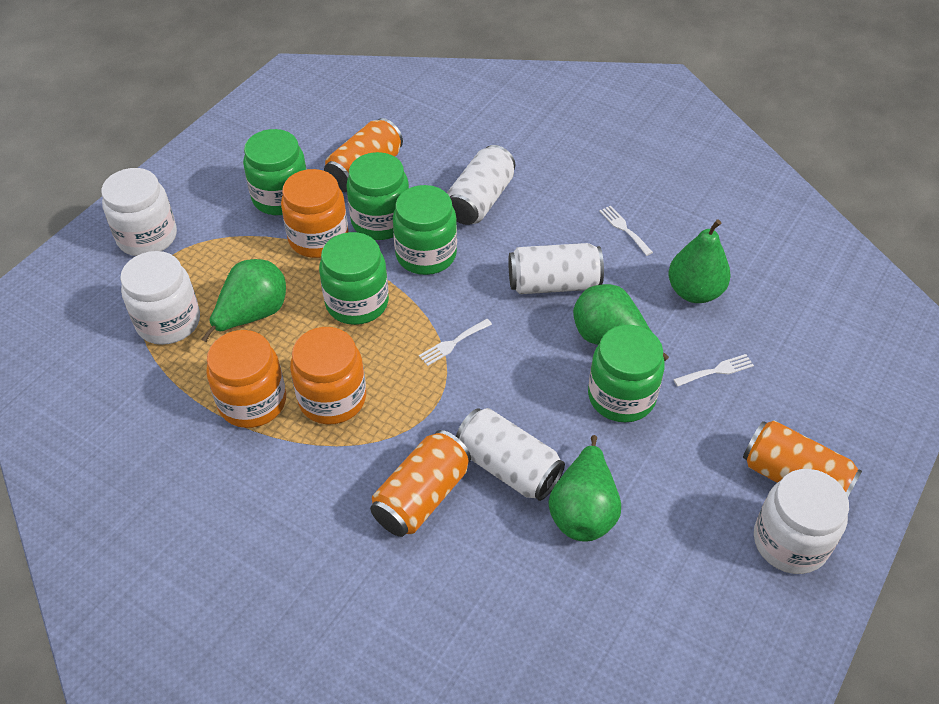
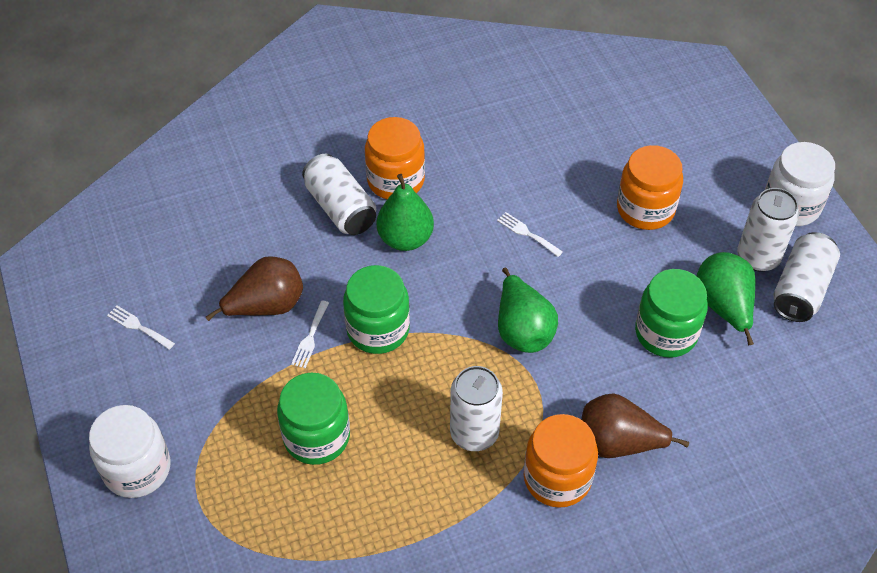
brown pear: 0 -> 2
green jar: 5 -> 3
green pear: 4 -> 3
orange can: 3 -> 0
white can: 3 -> 4
white jar: 3 -> 2

